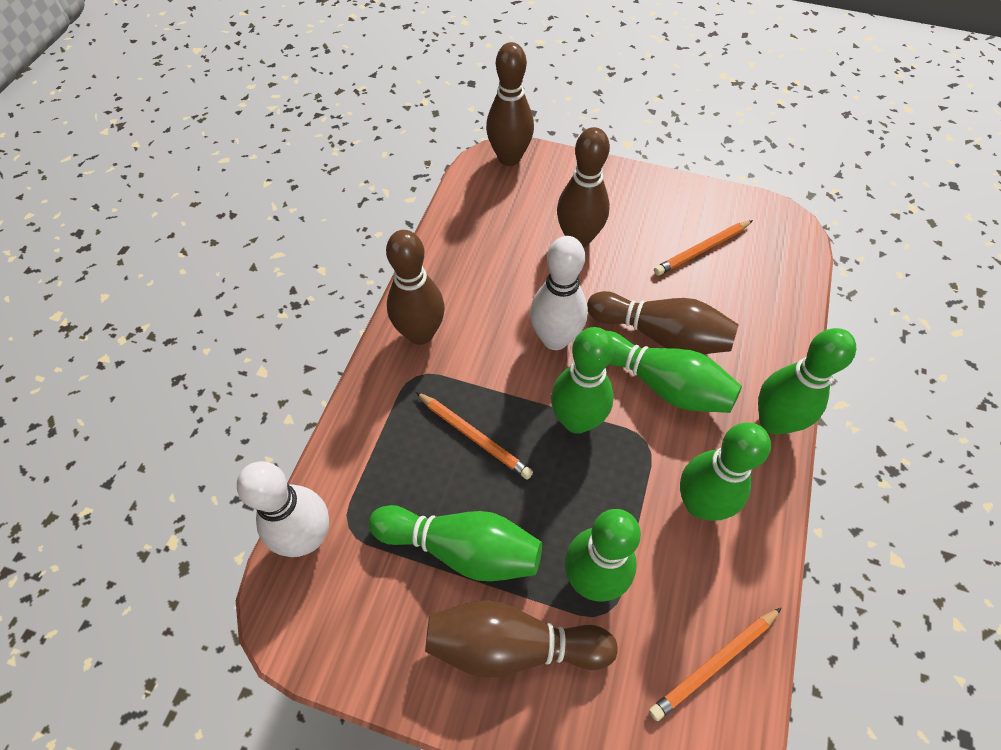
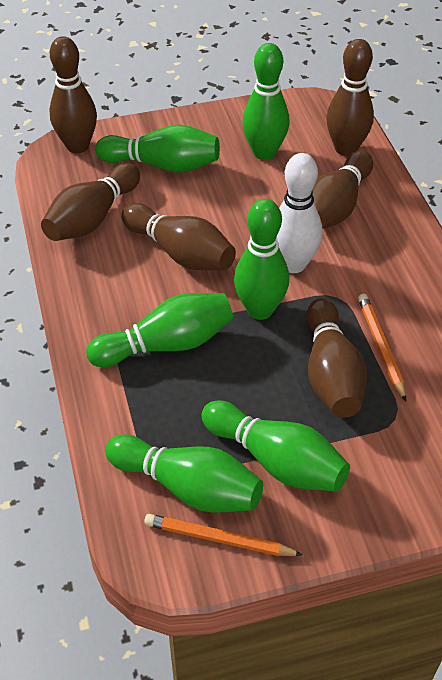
brown bowling pin: 5 -> 6
orange pencil: 3 -> 2
white bowling pin: 2 -> 1

